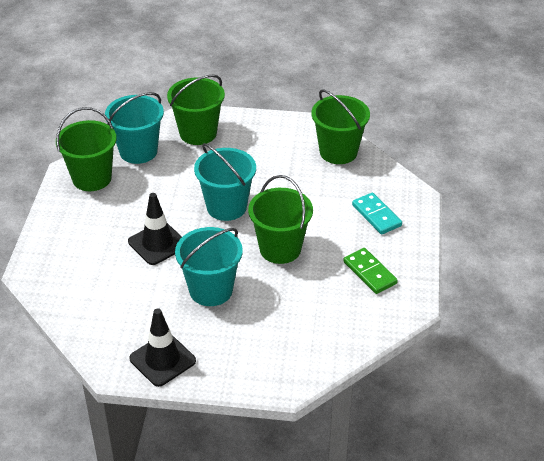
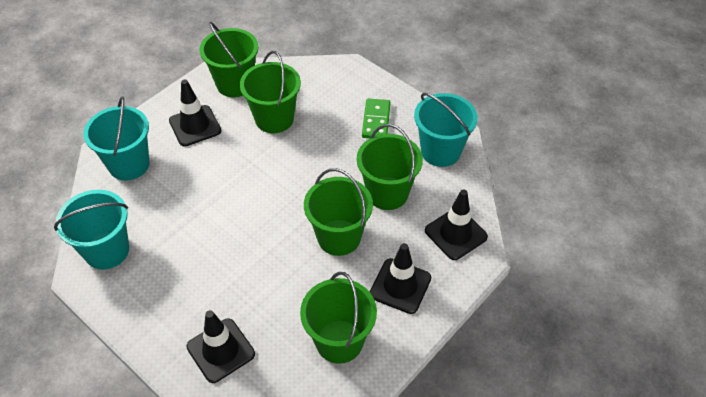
black traffic cone: 2 -> 4
green bucket: 4 -> 5
turquoise domino: 1 -> 0

